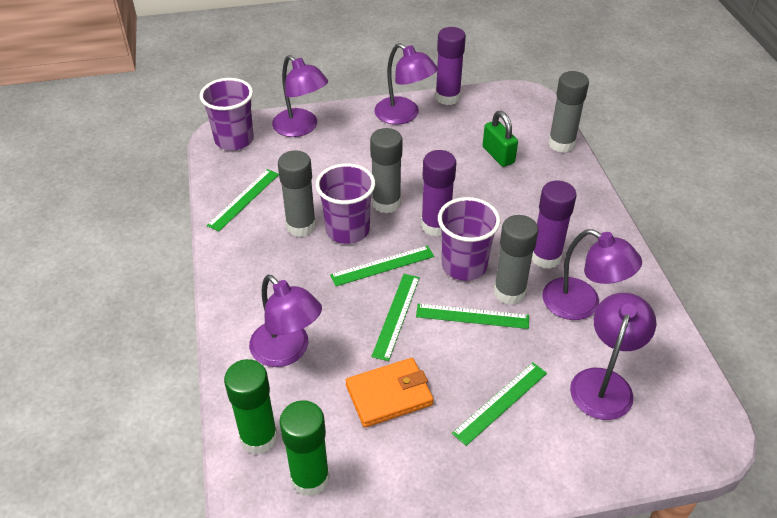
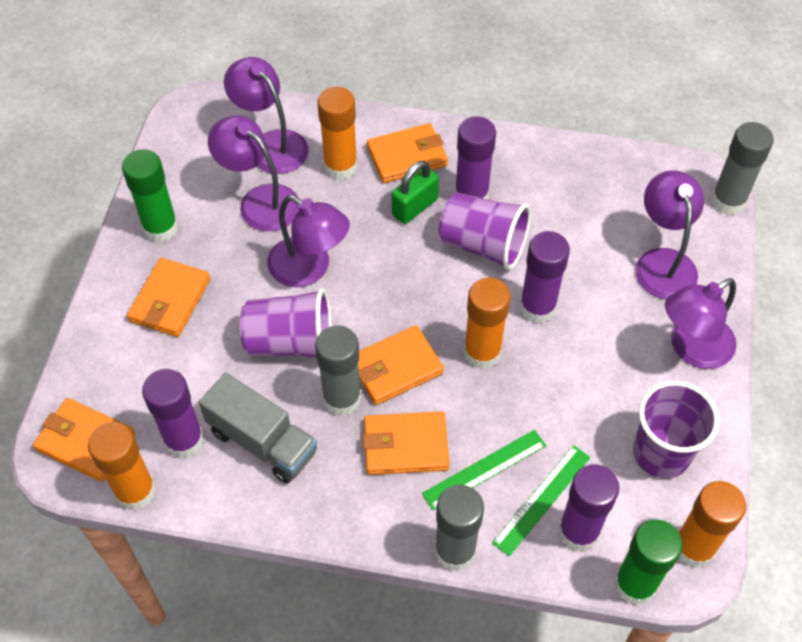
green ruler: 5 -> 2
grey glue stick: 4 -> 3
grey truck: 0 -> 1
orange glue stick: 0 -> 4
orange wallet: 1 -> 5
purple glue stick: 3 -> 4

